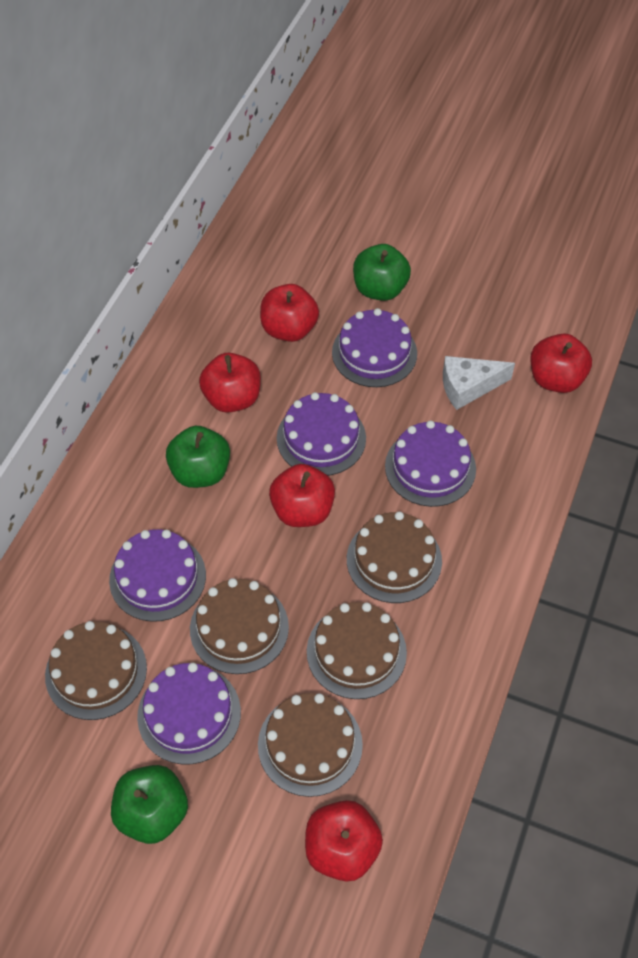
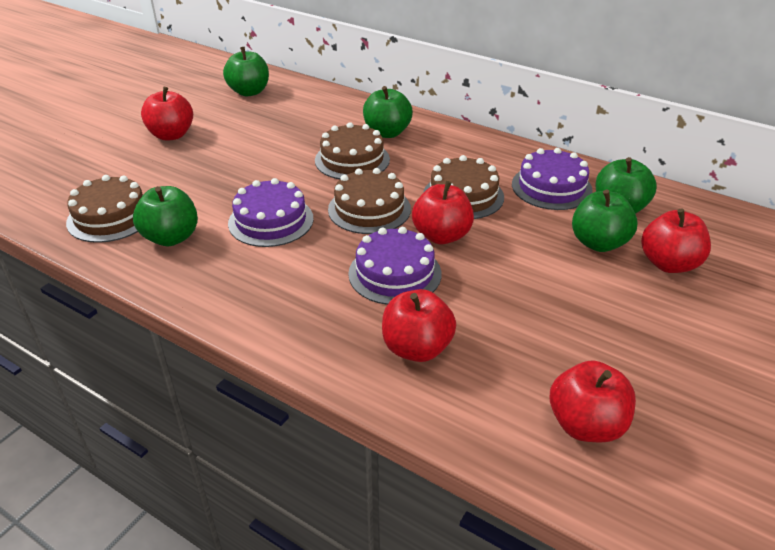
brown cake: 5 -> 4
green apple: 3 -> 5
purple cake: 5 -> 3
white cheese: 1 -> 0

